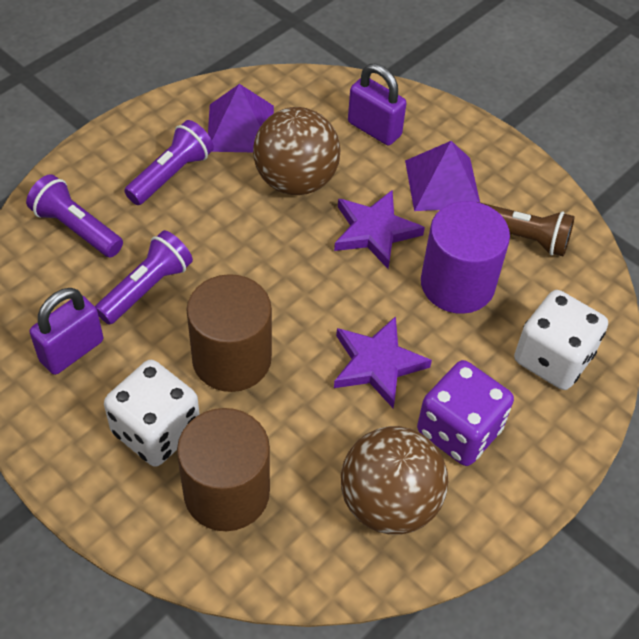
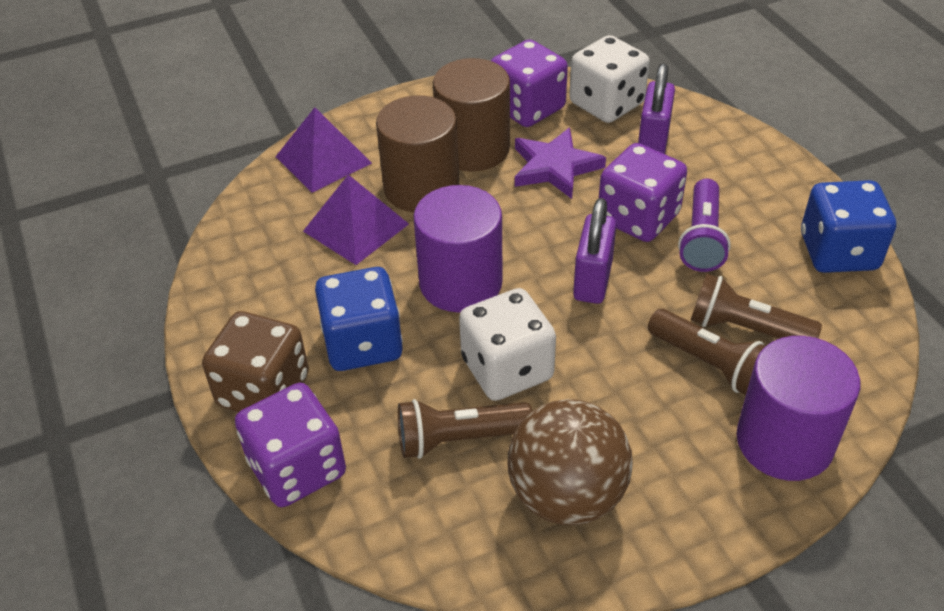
blue dice: 0 -> 2
brown ball: 2 -> 1
brown dice: 0 -> 1
brown flashlight: 1 -> 3
purple cylinder: 1 -> 2
purple dice: 1 -> 3
purple flashlight: 3 -> 1
purple star: 2 -> 1

